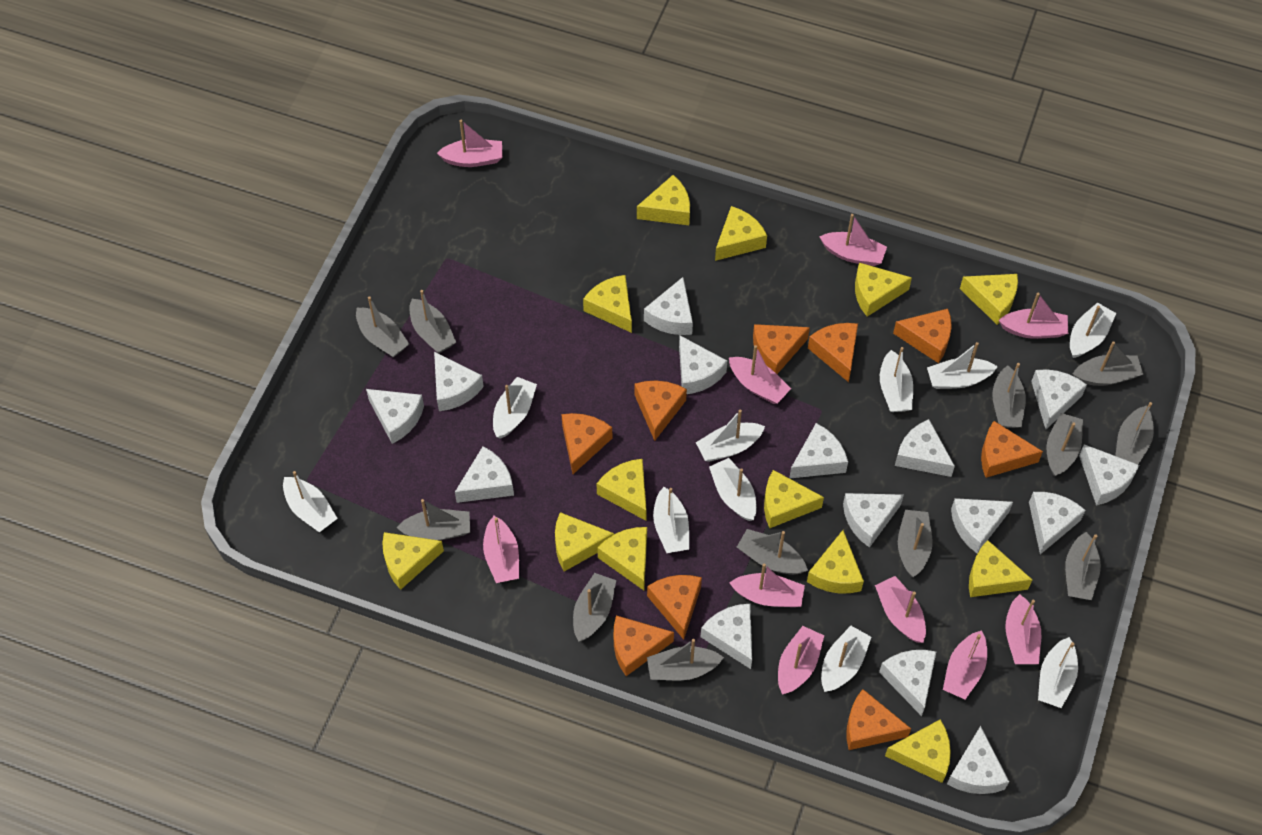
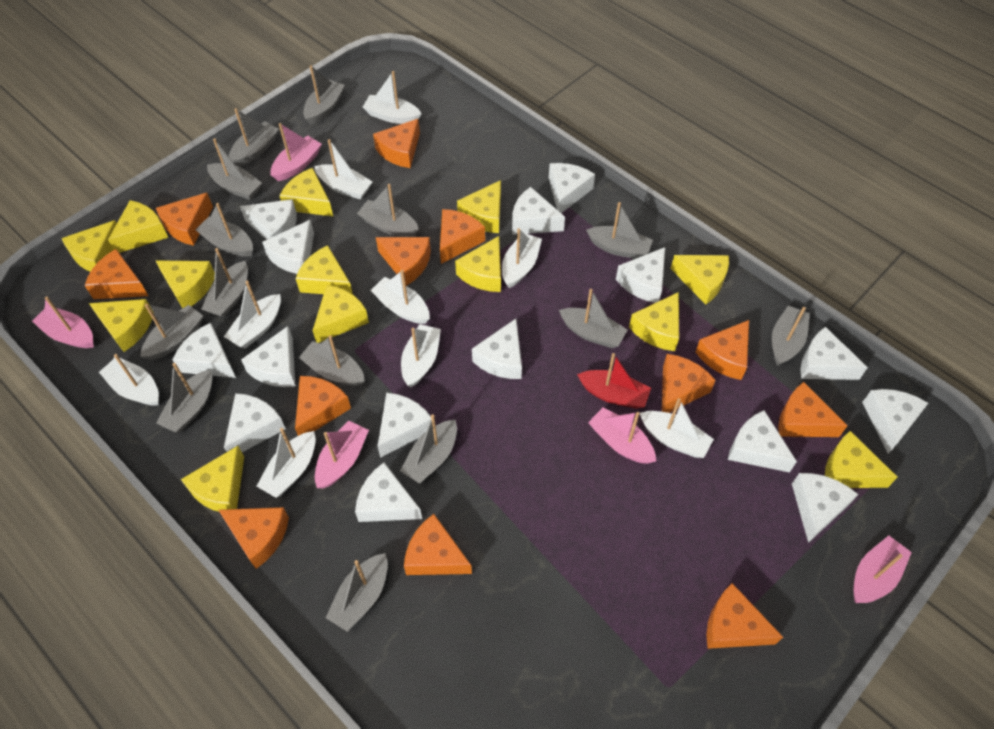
grey boat: 12 -> 14
orange cheese: 9 -> 12
pink boat: 10 -> 5
red boat: 0 -> 1
white boat: 10 -> 9

